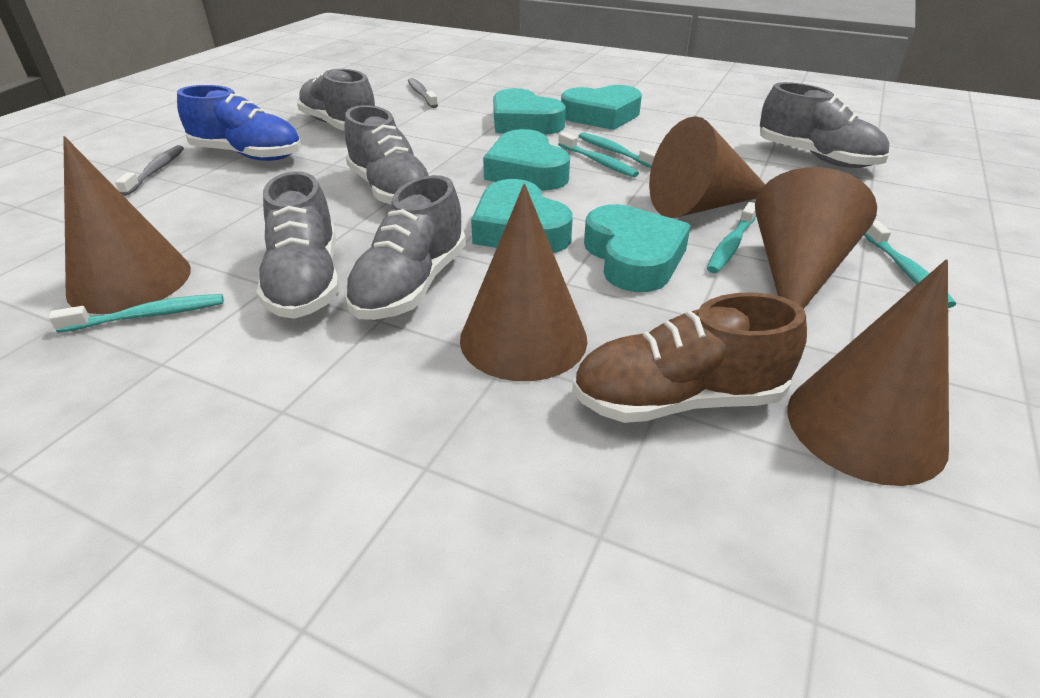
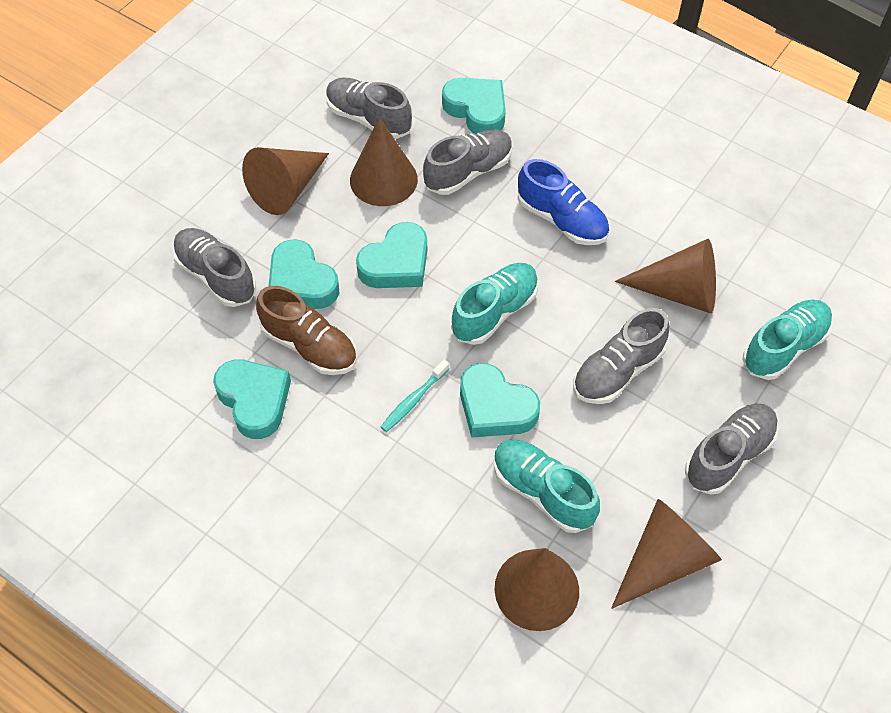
grey toothbrush: 2 -> 0
turquoise shoe: 0 -> 3
turquoise toothbrush: 5 -> 1

